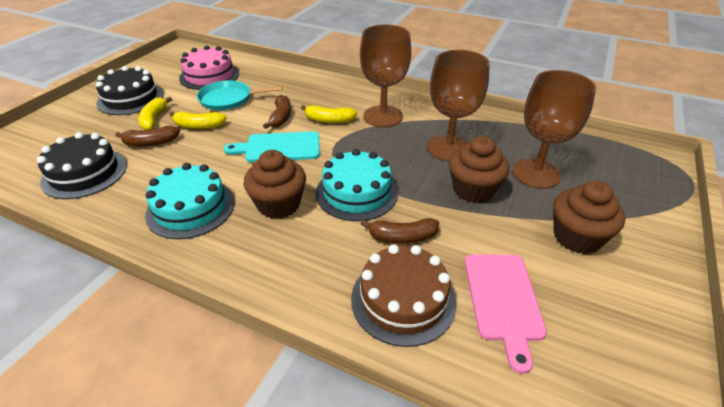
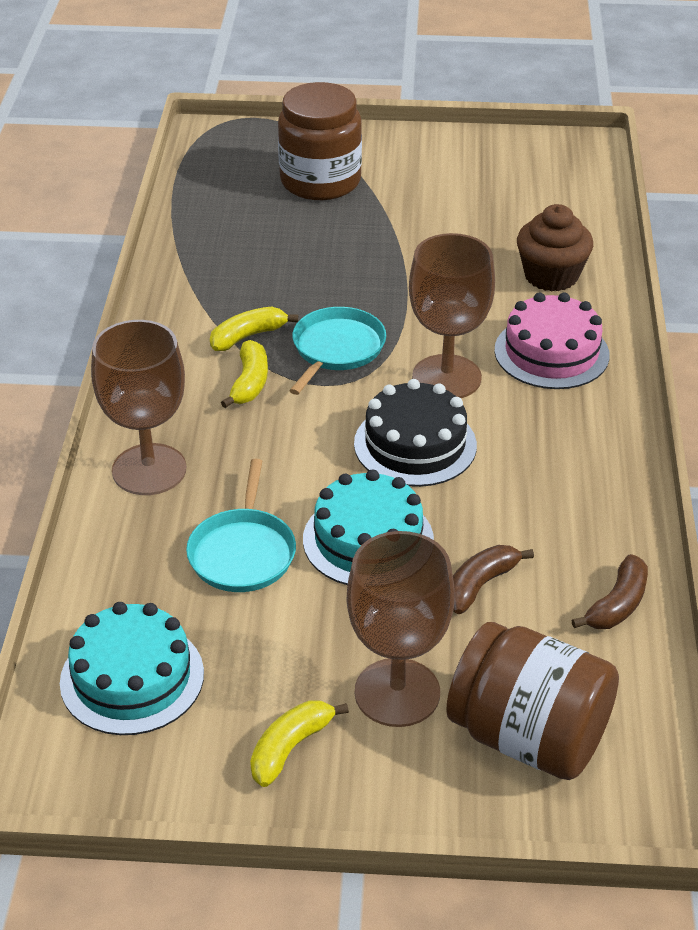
black cake: 2 -> 1
brown banana: 3 -> 2
brown cake: 1 -> 0
brown cupcake: 3 -> 1
brown jar: 0 -> 2
pink cutting board: 1 -> 0
turquoise cutting board: 1 -> 0
turquoise pan: 1 -> 2

